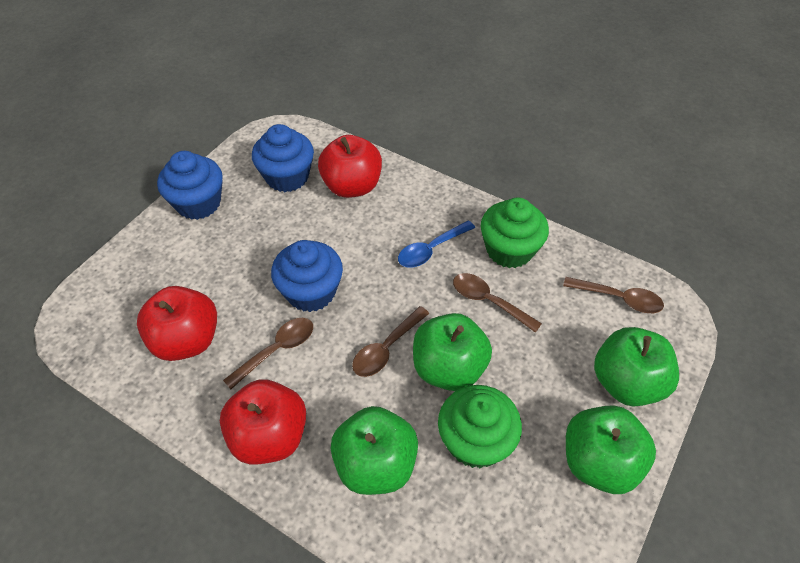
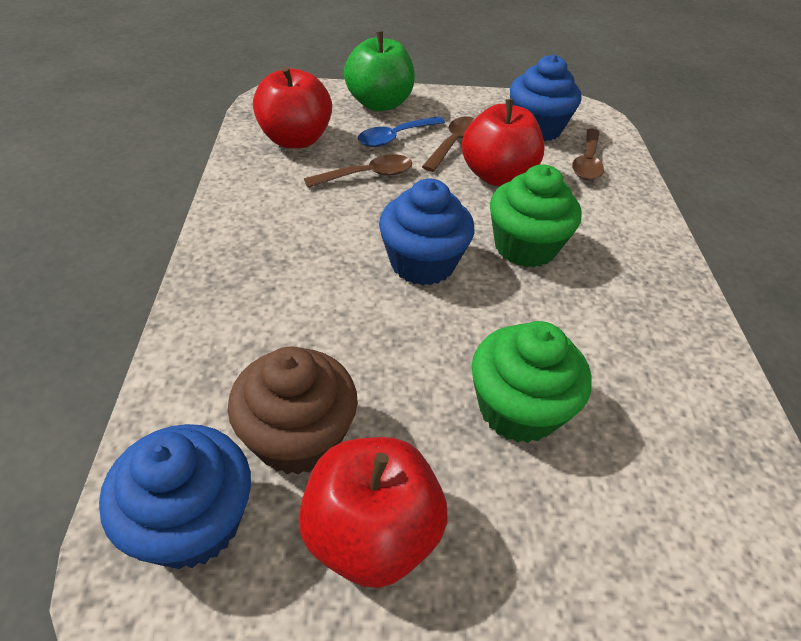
brown cupcake: 0 -> 1
brown spoon: 4 -> 3
green apple: 4 -> 1

